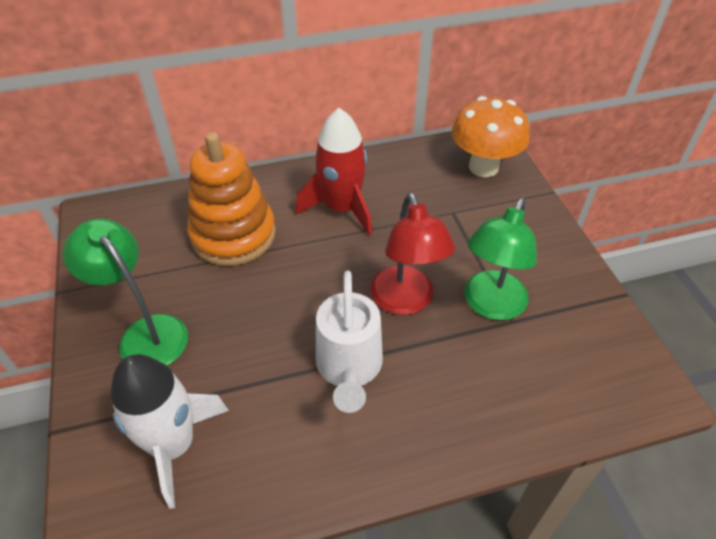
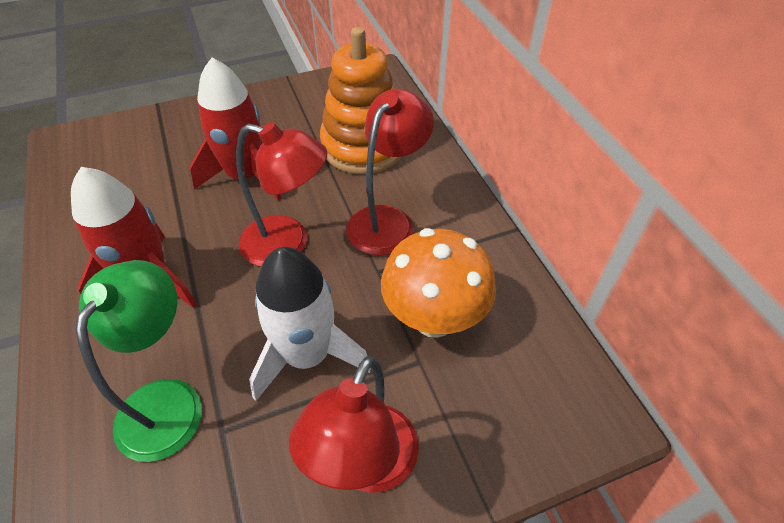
green lamp: 2 -> 1
red lamp: 1 -> 3
red rocket: 1 -> 2
white watering can: 1 -> 0

